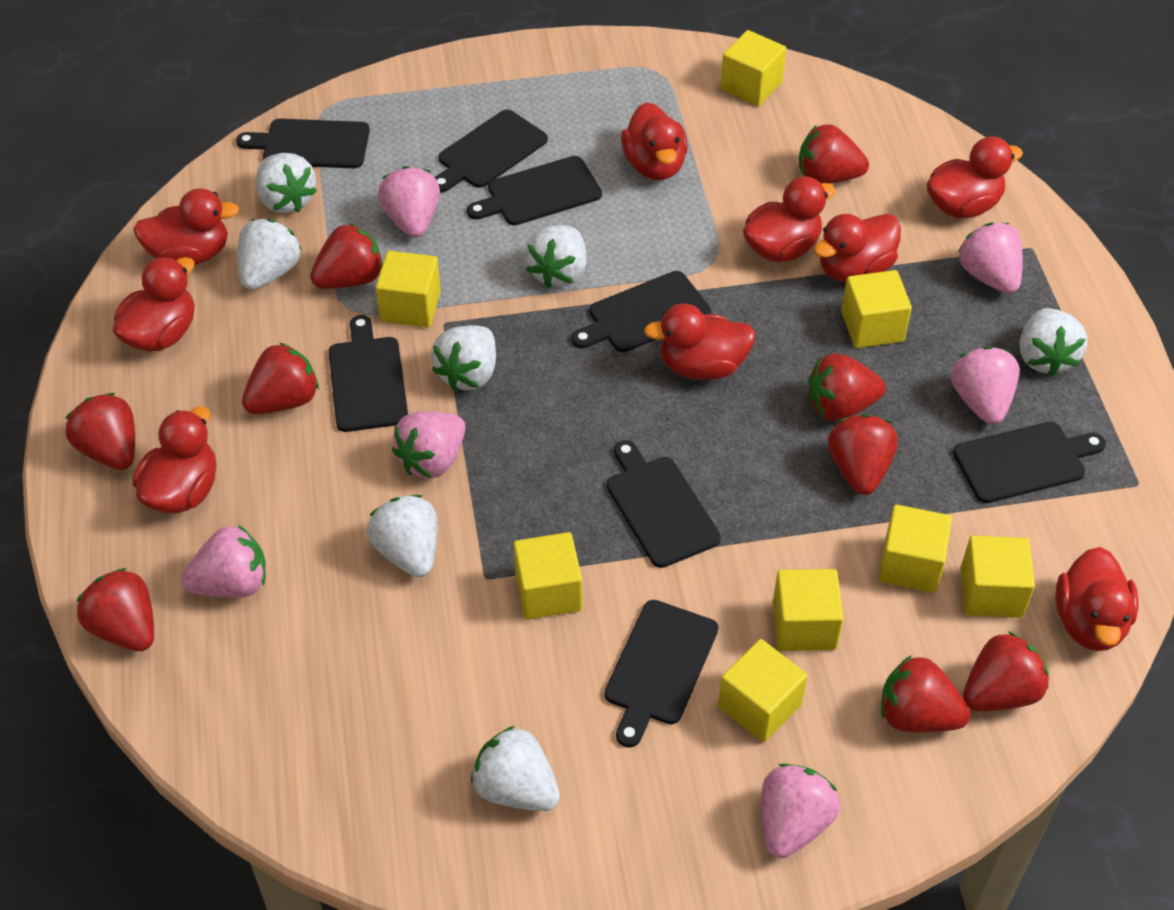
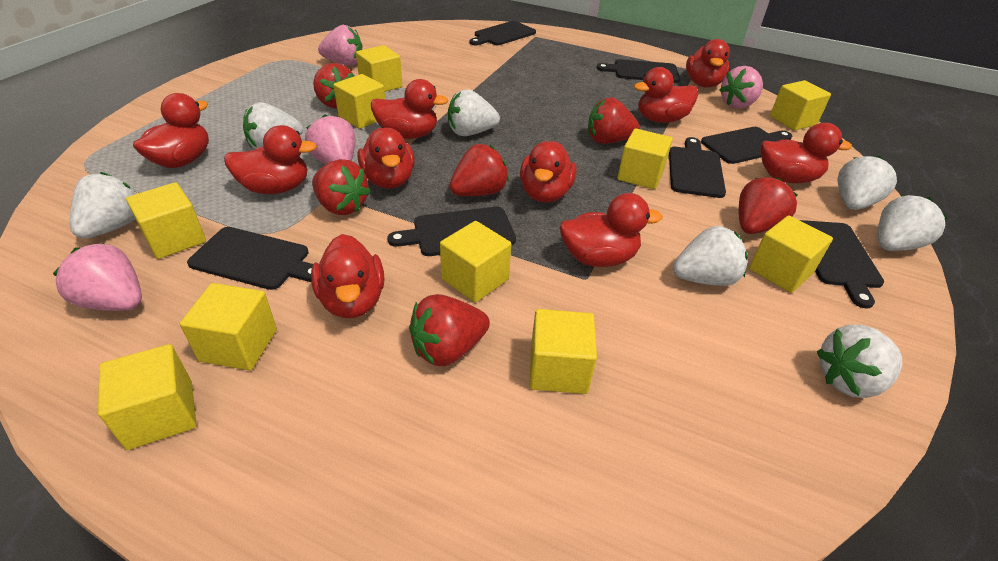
black cutting board: 8 -> 7
pink strawberry: 6 -> 4
red duck: 9 -> 10
red strawberry: 9 -> 6
yellow cube: 8 -> 10

